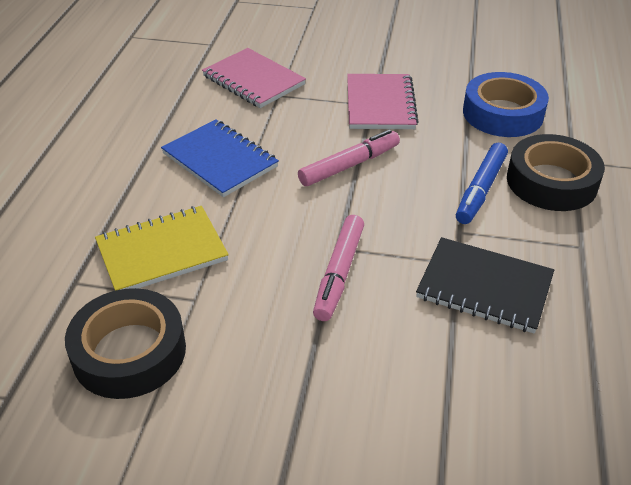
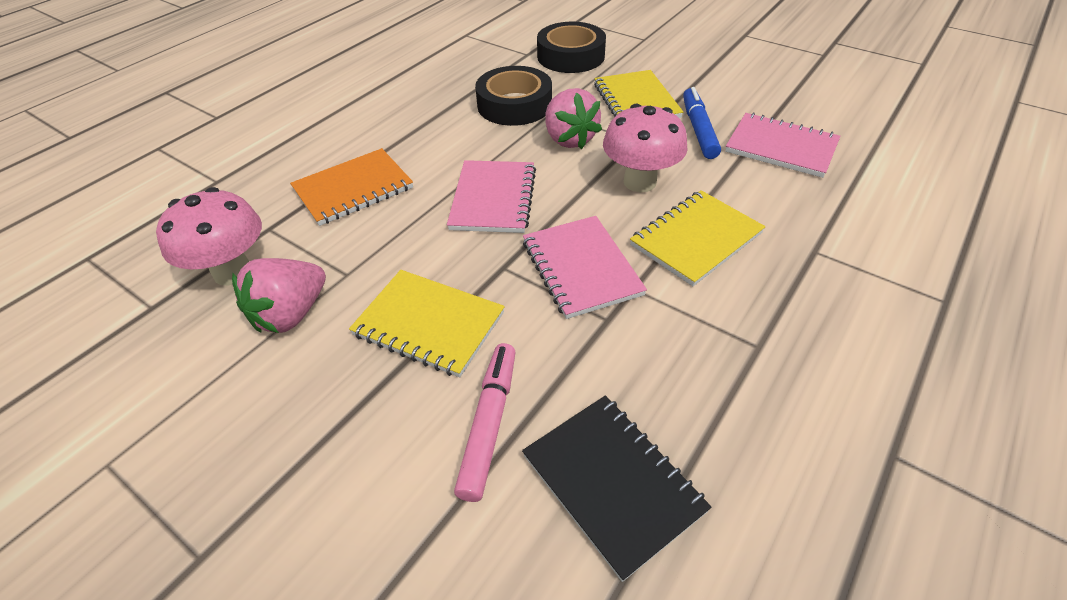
blue notebook: 1 -> 0
blue tape: 1 -> 0
orange notebook: 0 -> 1
pink marker: 2 -> 1
pink mushroom: 0 -> 2
pink notebook: 2 -> 3
pink strawberry: 0 -> 2
yellow notebook: 1 -> 3

